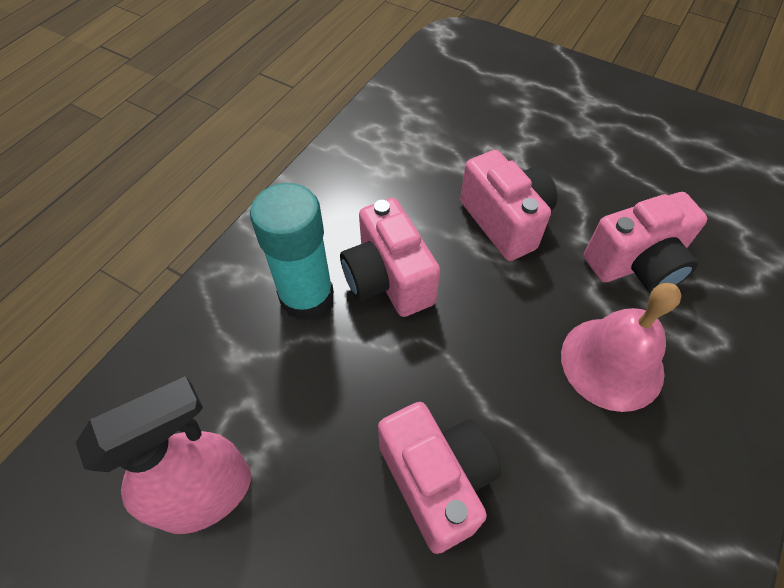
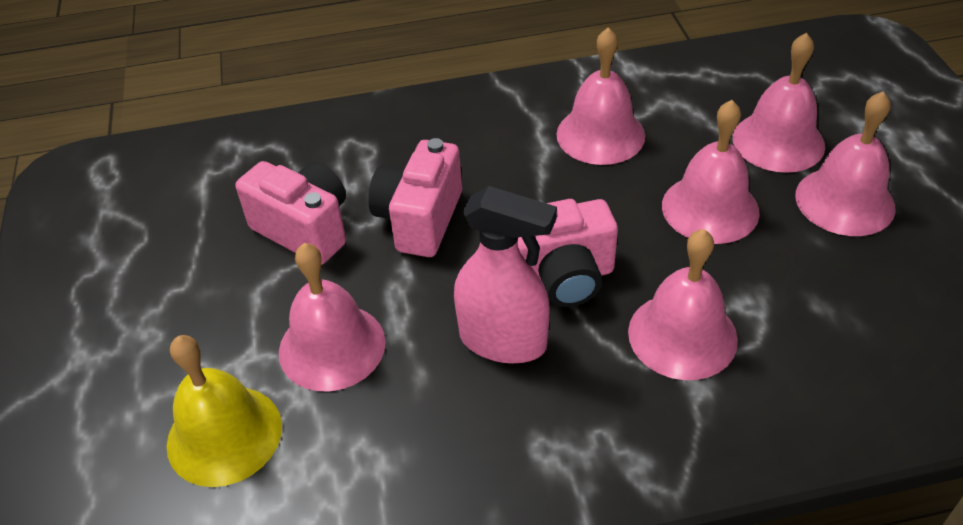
pink bell: 1 -> 6
pink camera: 4 -> 3
turquoise glue stick: 1 -> 0
yellow bell: 0 -> 1

